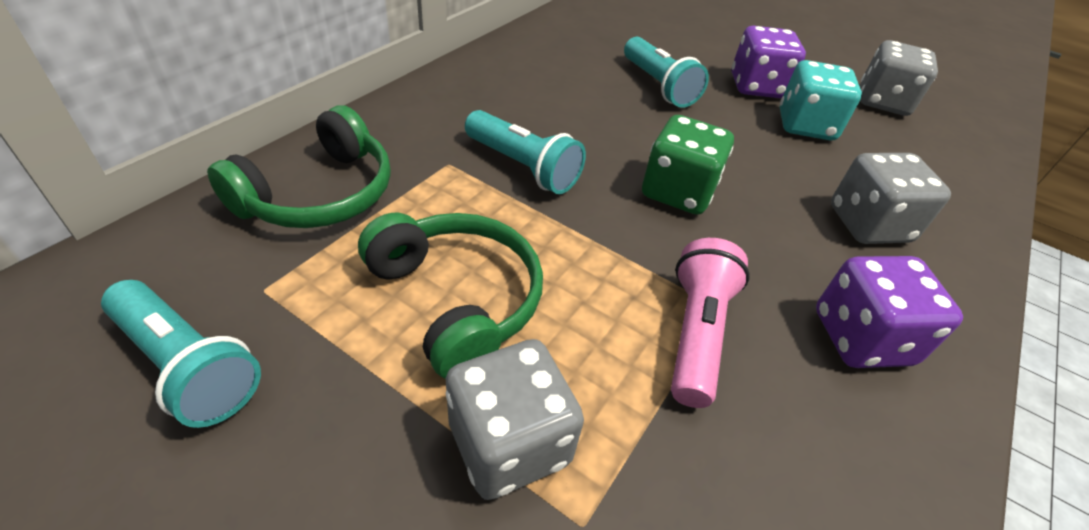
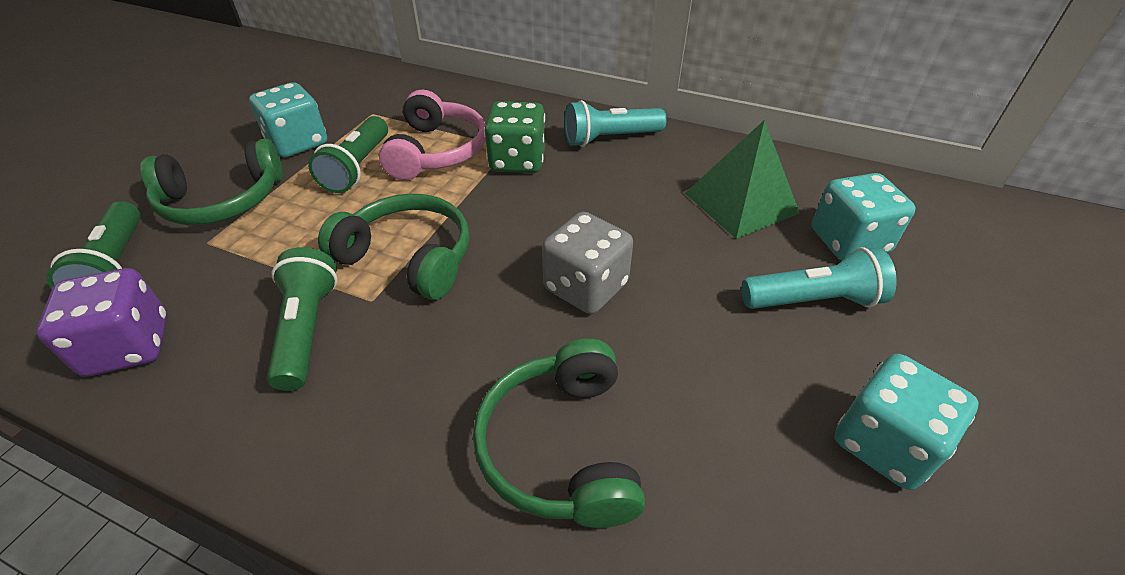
green flashlight: 0 -> 3
green headphones: 2 -> 3
green pyramid: 0 -> 1
grey dice: 3 -> 1
pink flashlight: 1 -> 0
pink headphones: 0 -> 1
purple dice: 2 -> 1
turquoise dice: 1 -> 3
turquoise flashlight: 3 -> 2

